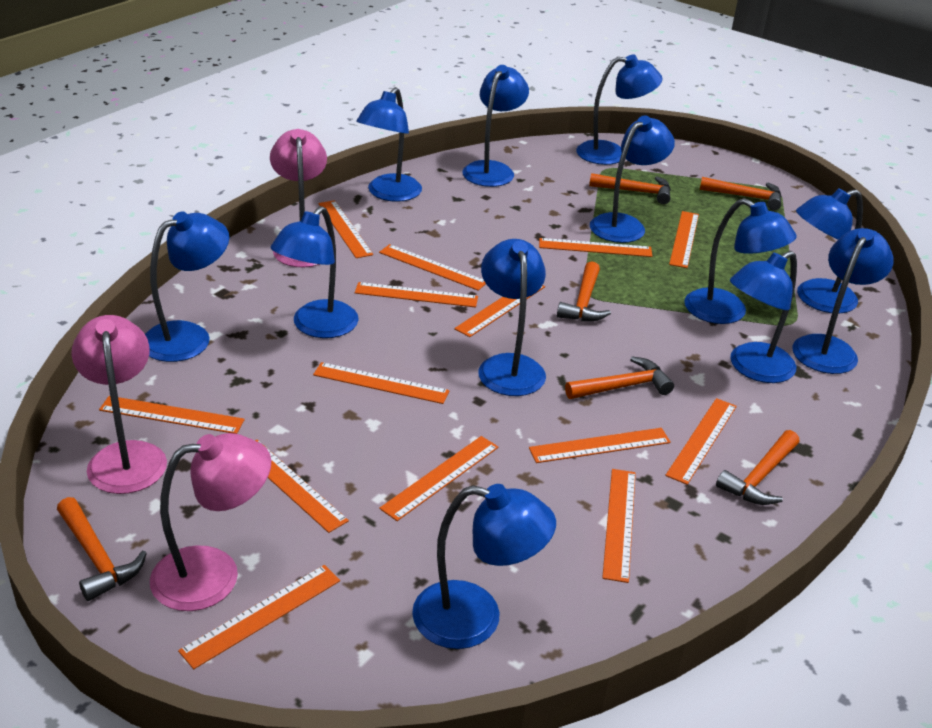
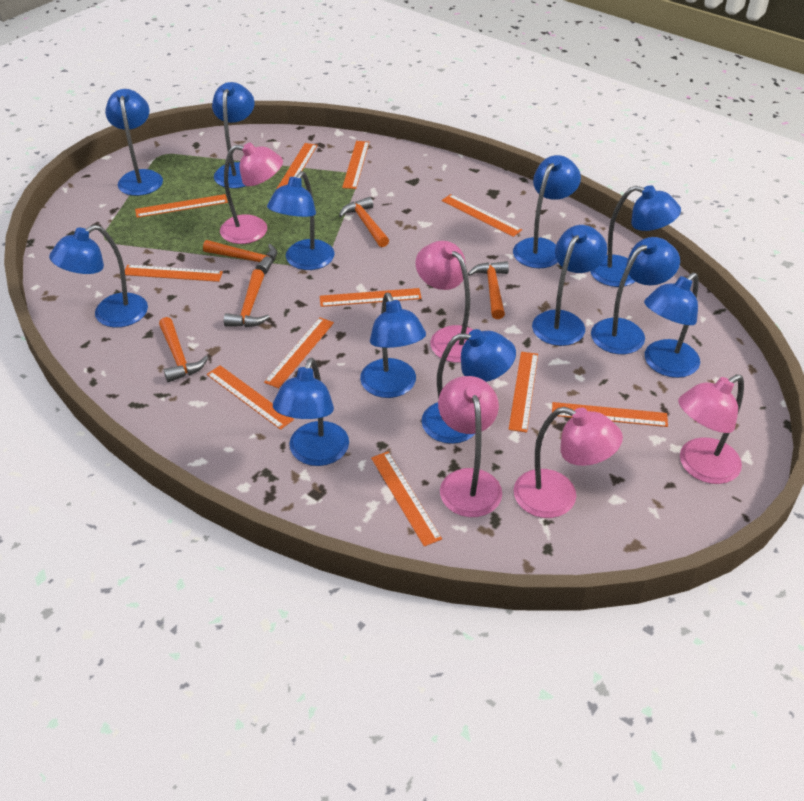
orange hammer: 6 -> 5
orange ruler: 14 -> 11
pink lamp: 3 -> 5

